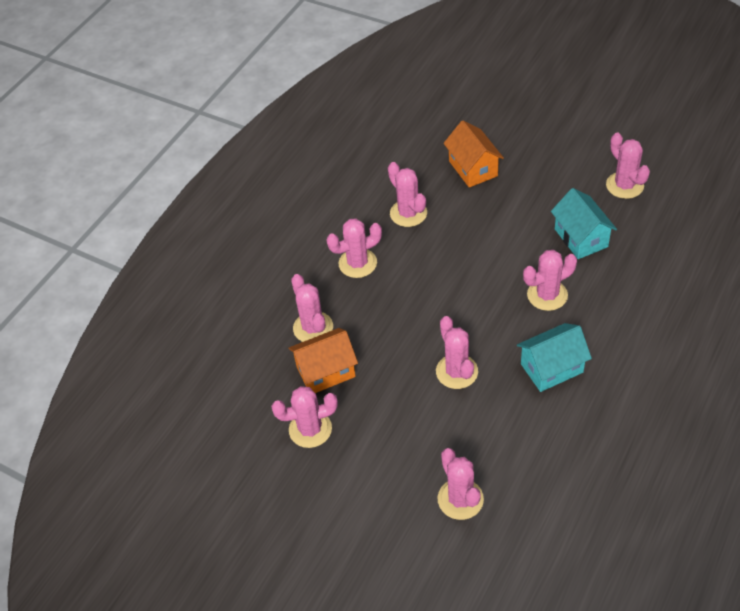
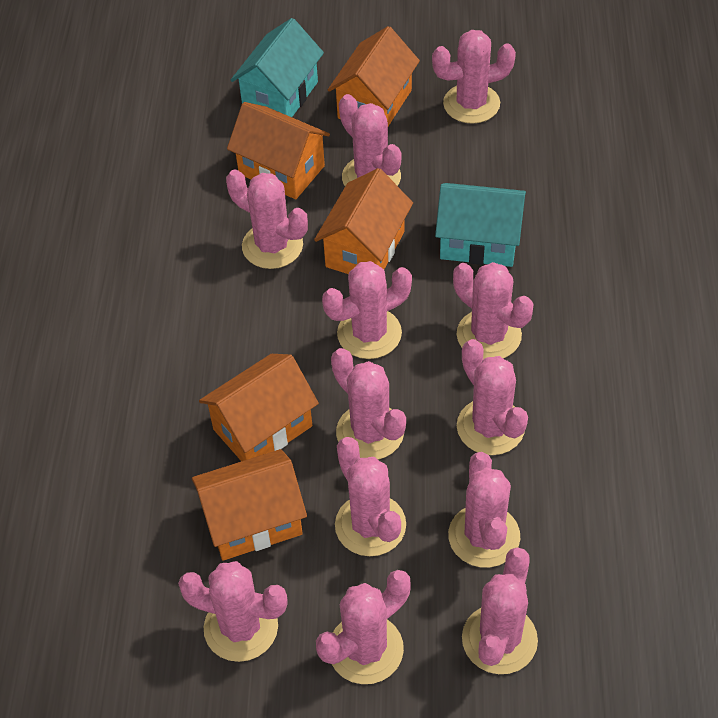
orange house: 2 -> 5
pink cactus: 8 -> 12

